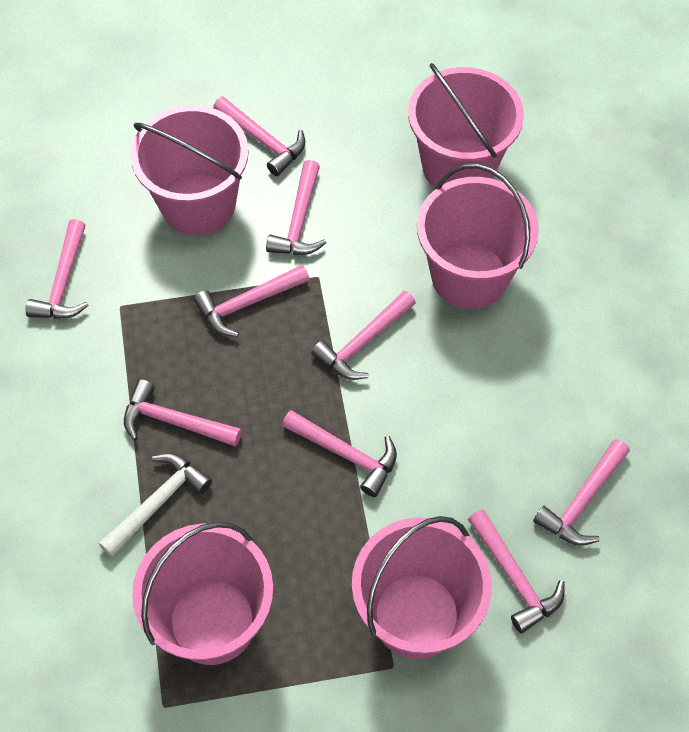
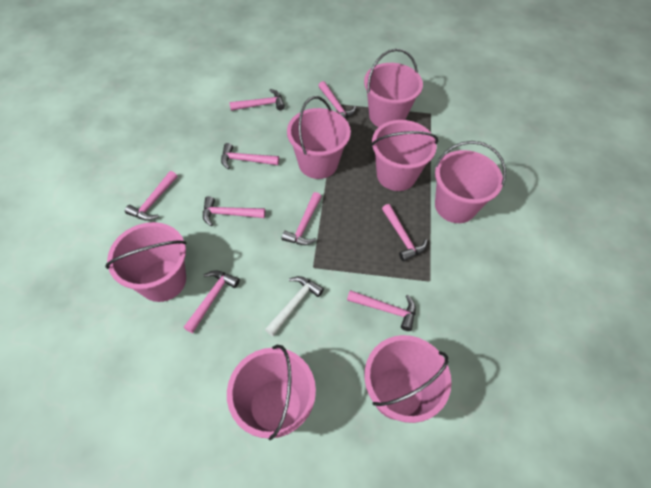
pink bucket: 5 -> 7

